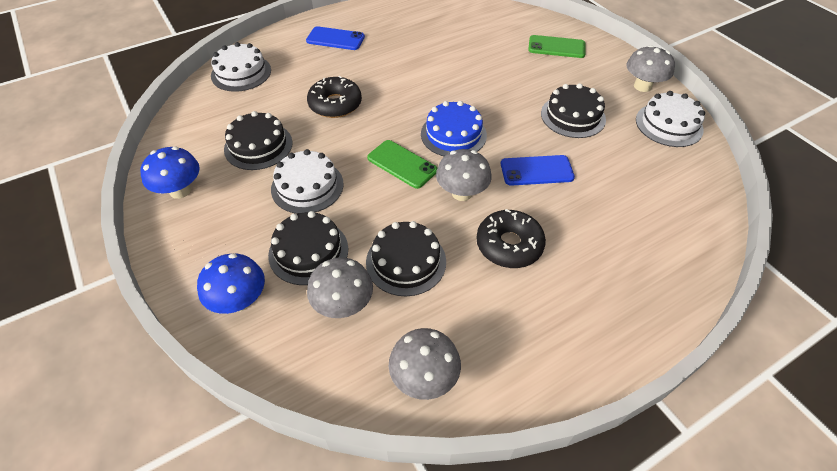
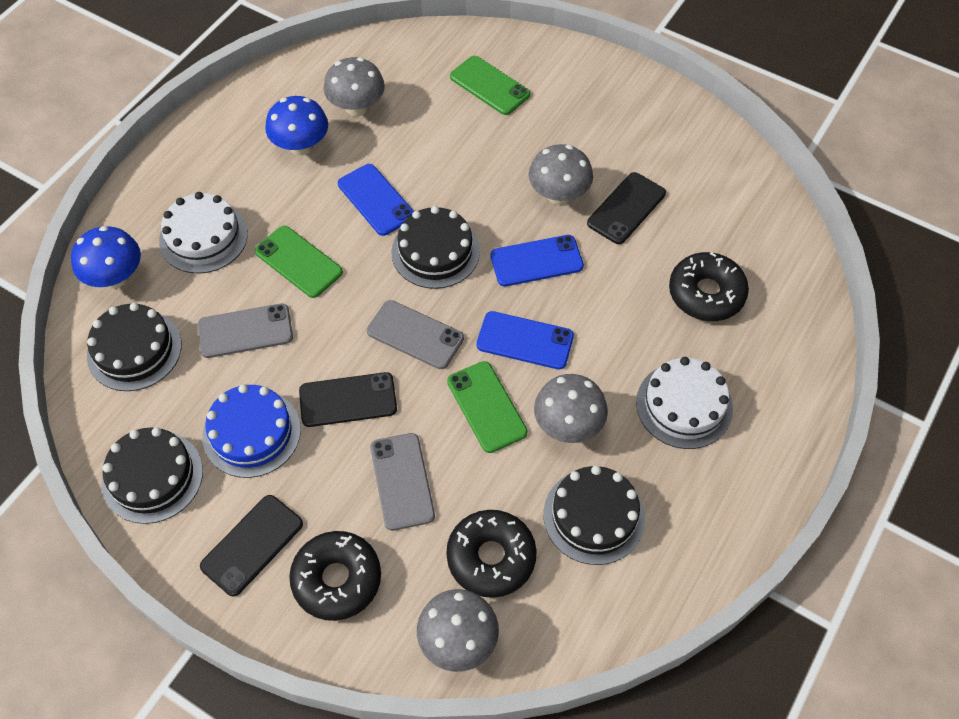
black donut: 2 -> 3
black phone: 0 -> 3
blue phone: 2 -> 3
green phone: 2 -> 3
grey phone: 0 -> 3
white cake: 3 -> 2

